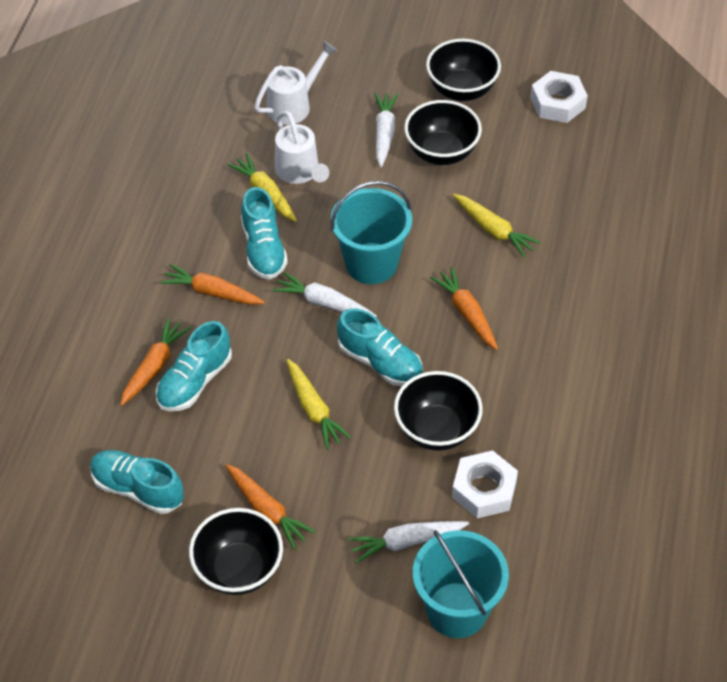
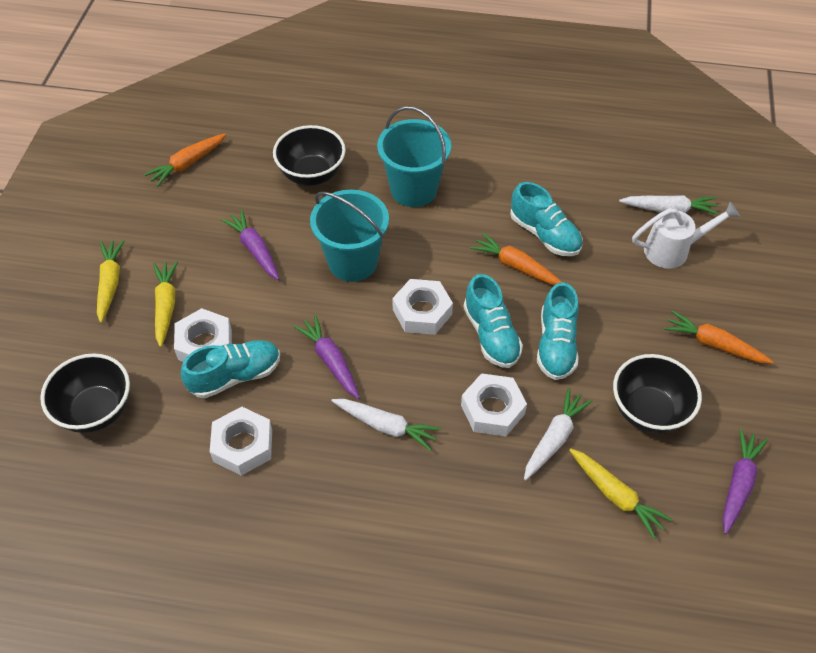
black bowl: 4 -> 3
orange carrot: 4 -> 3
purple carrot: 0 -> 3
white nut: 2 -> 4
white watering can: 2 -> 1

